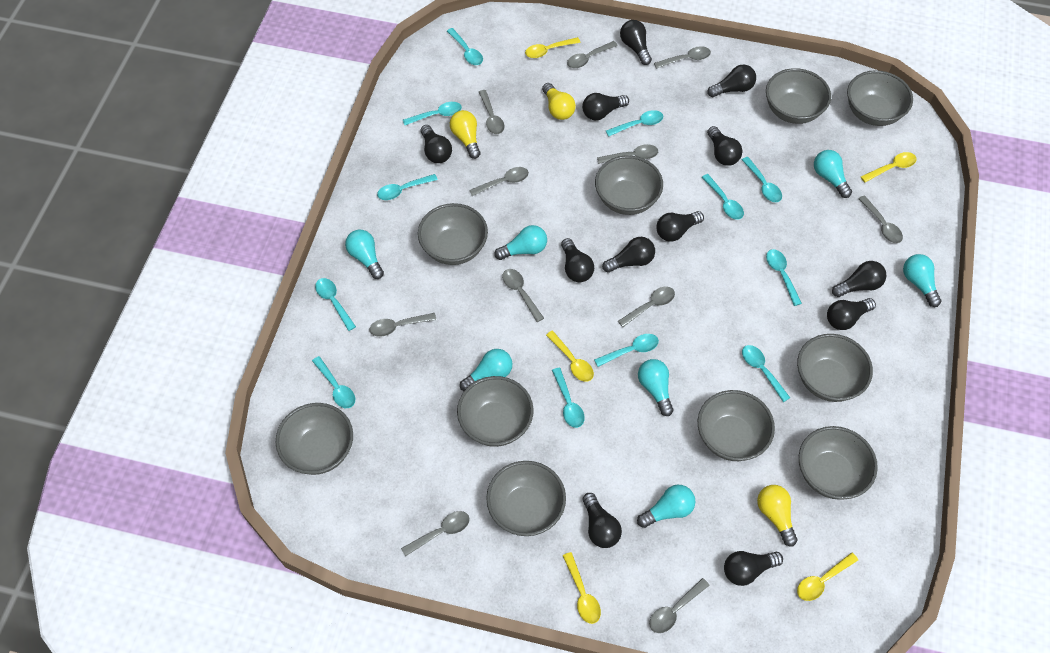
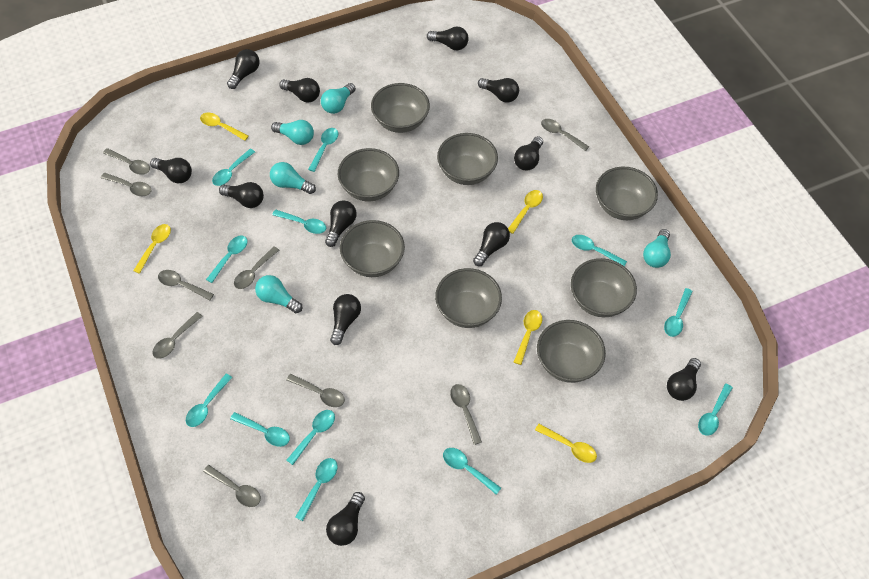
grey bowl: 10 -> 8
grey spoon: 11 -> 9
turquoise light bulb: 7 -> 5
yellow light bulb: 3 -> 0

